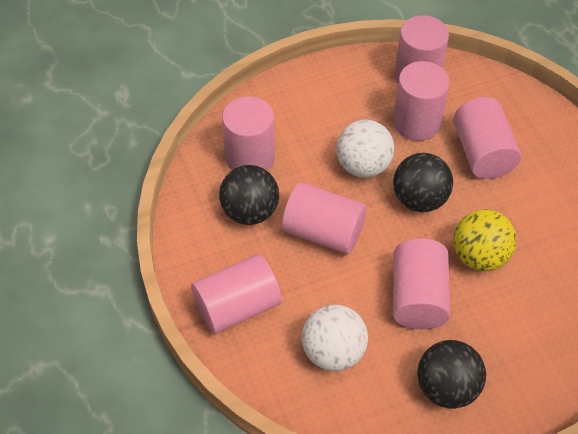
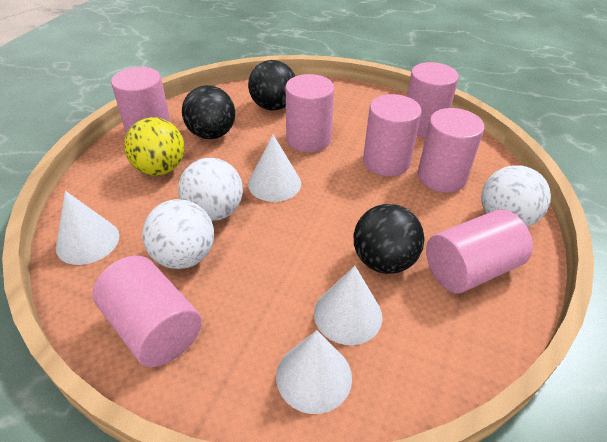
white ball: 2 -> 3
white cone: 0 -> 4

